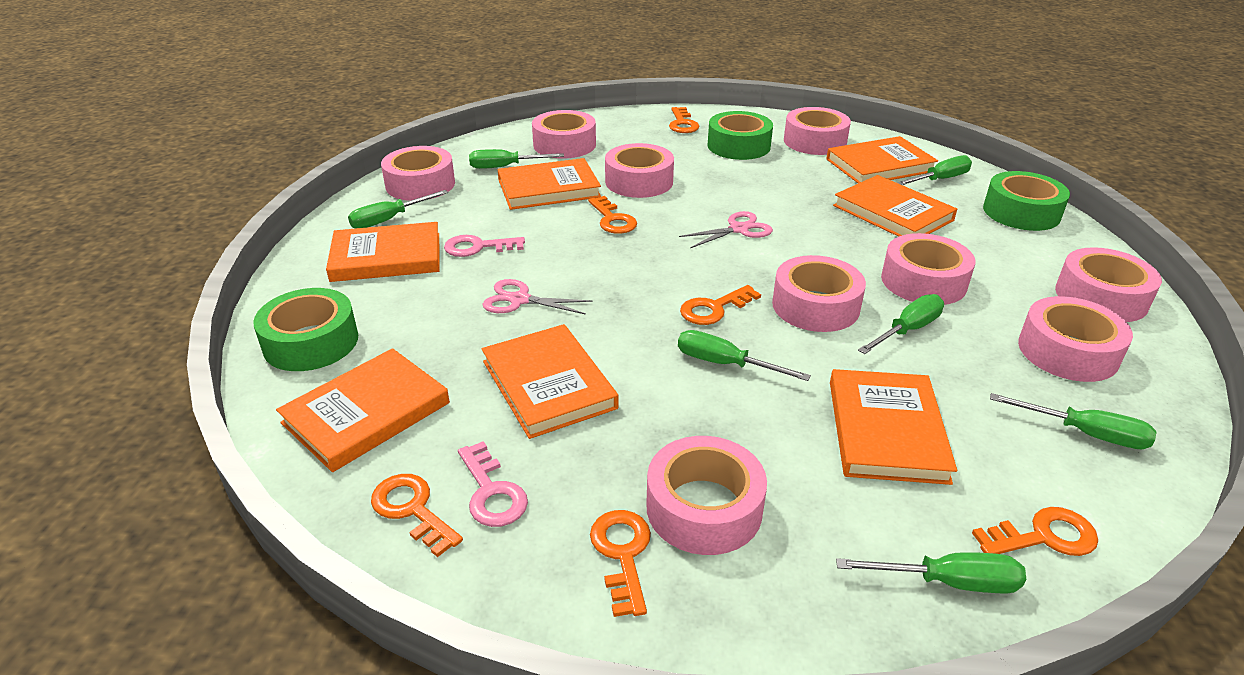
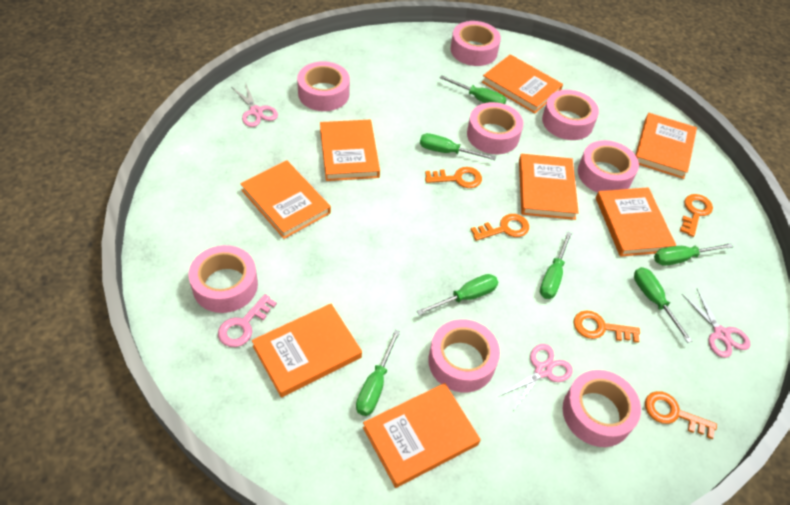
green tape: 3 -> 0
orange book: 7 -> 8
orange key: 6 -> 5
pink key: 2 -> 1
pink scissors: 2 -> 3
pink tape: 9 -> 8

